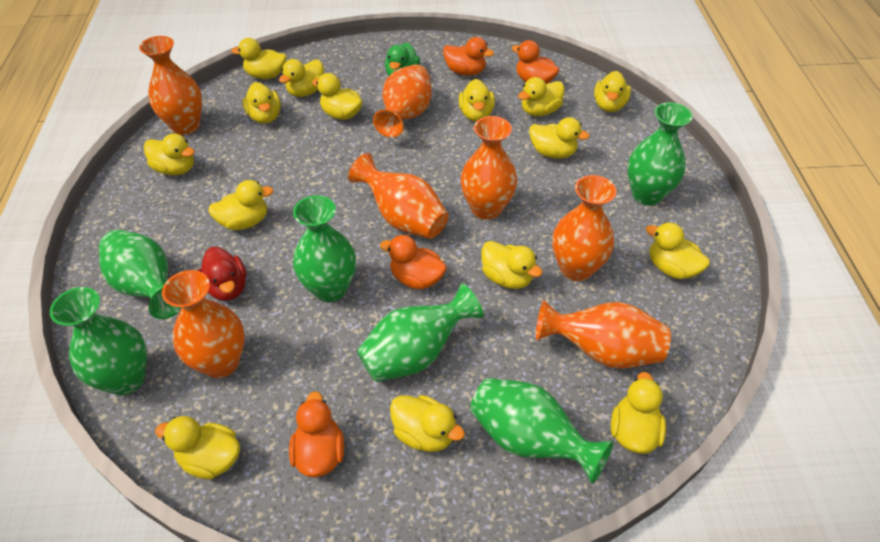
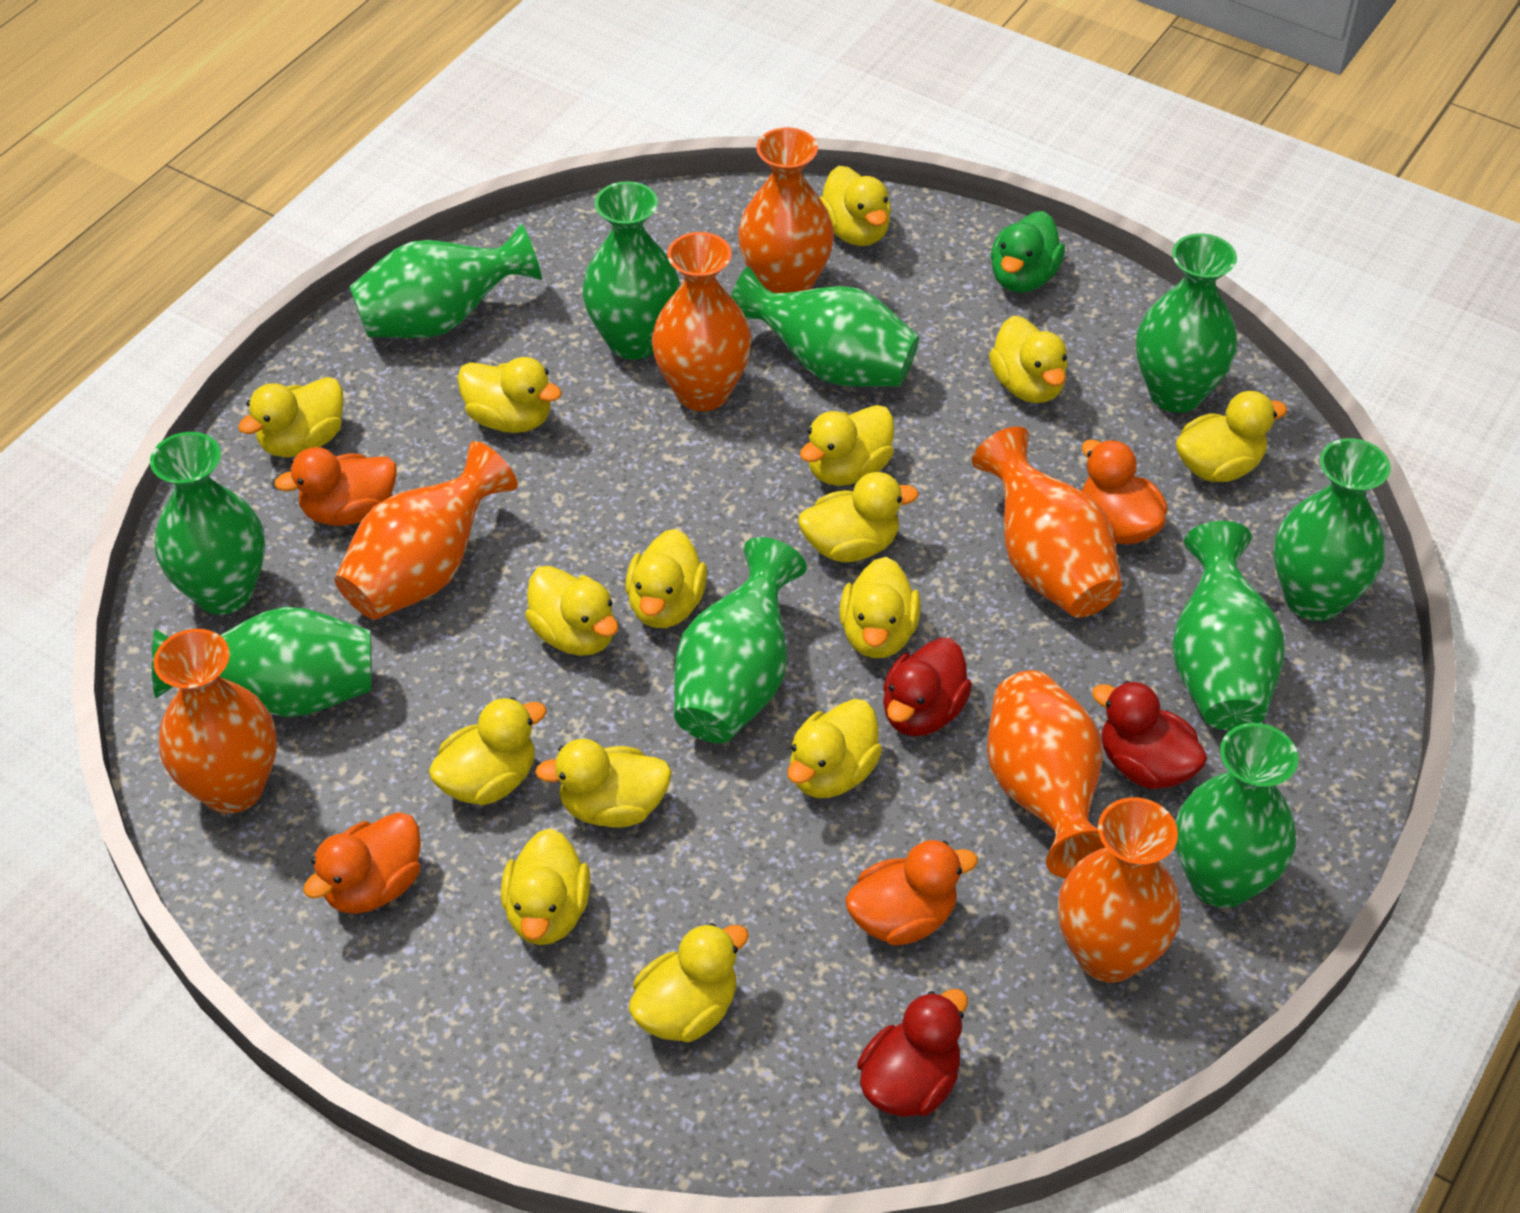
green vase: 6 -> 10
red duck: 1 -> 3

